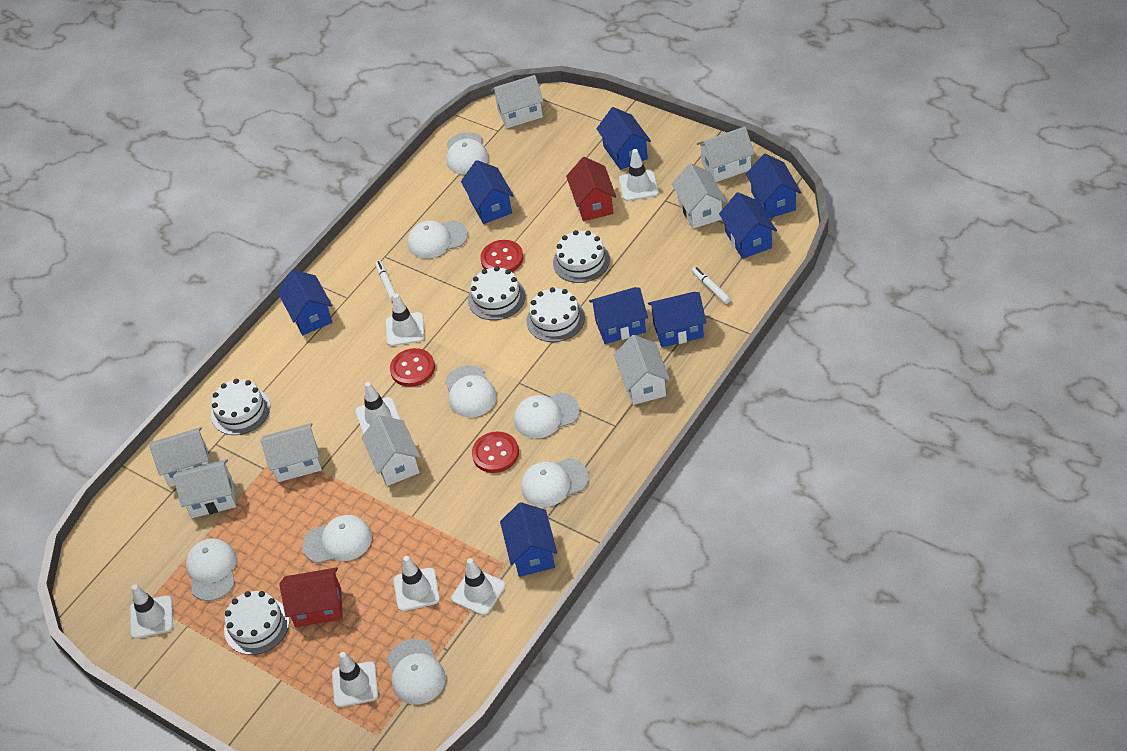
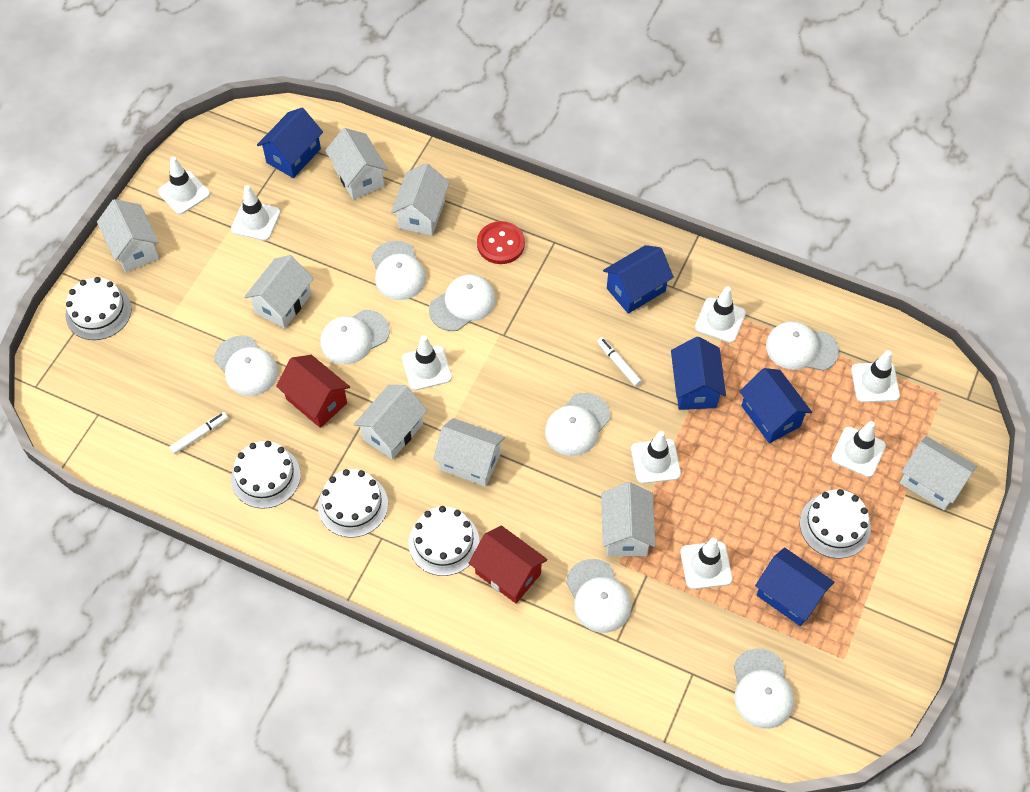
blue house: 8 -> 5
red button: 3 -> 1
white traffic cone: 7 -> 8

